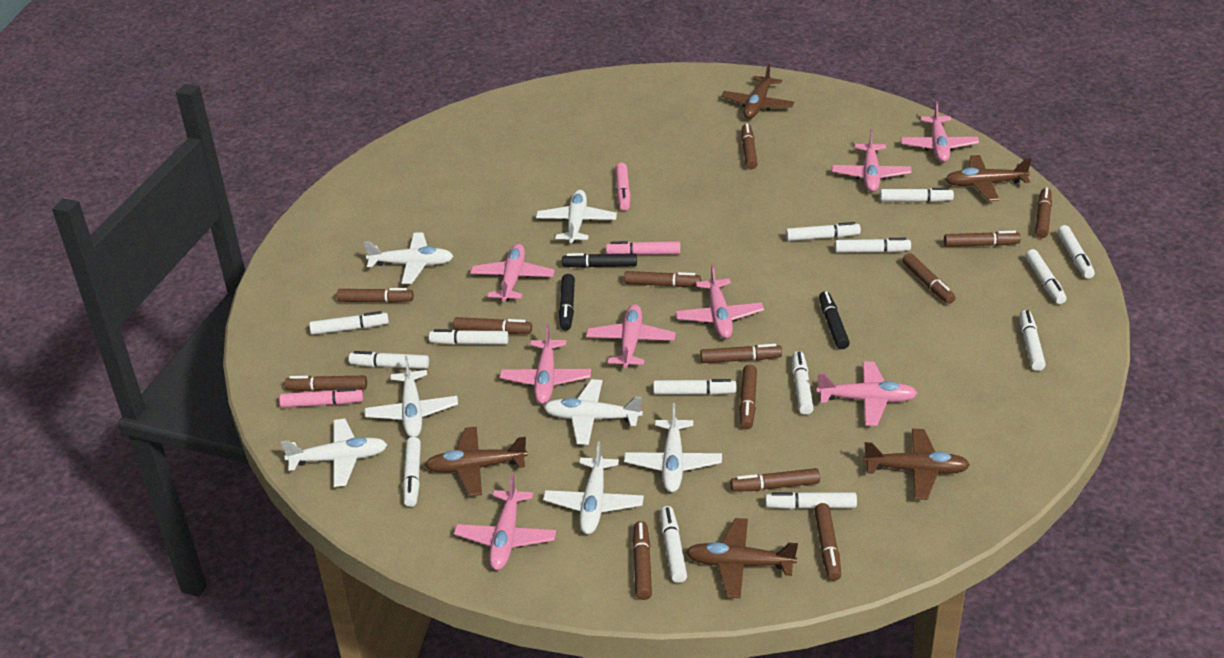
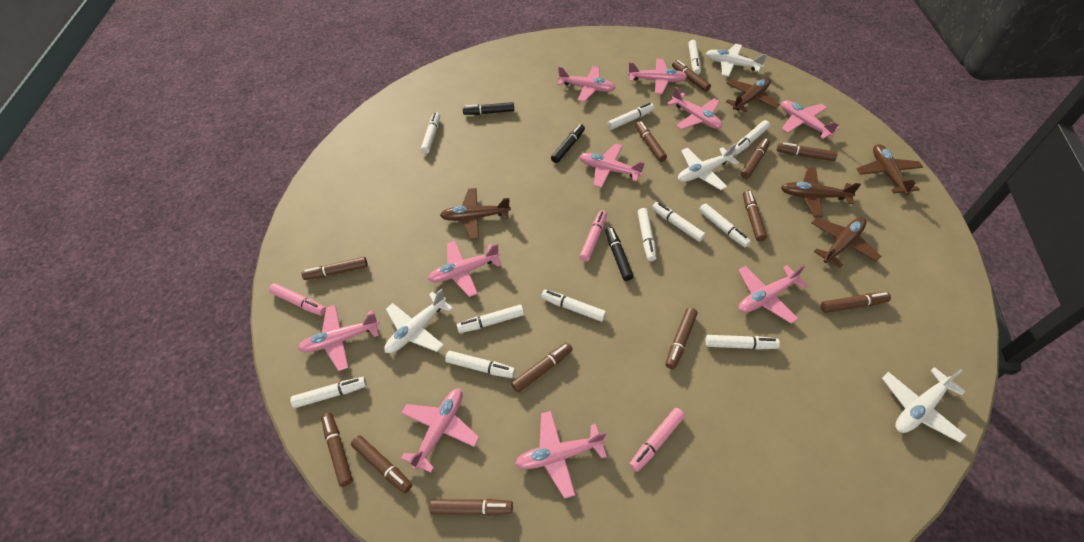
brown marker: 13 -> 12
pink plane: 8 -> 10
white marker: 14 -> 12
white plane: 7 -> 4

